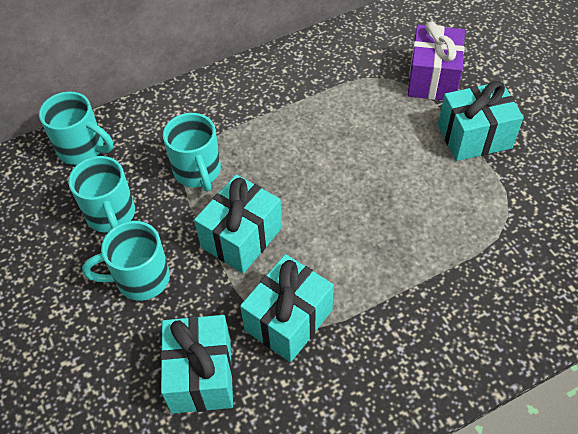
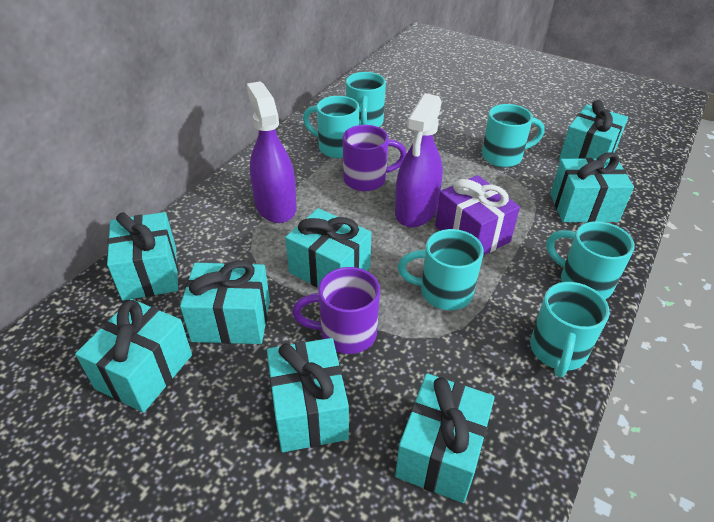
purple mug: 0 -> 2
purple spray bottle: 0 -> 2
turquoise gift: 4 -> 8
turquoise mug: 4 -> 6

